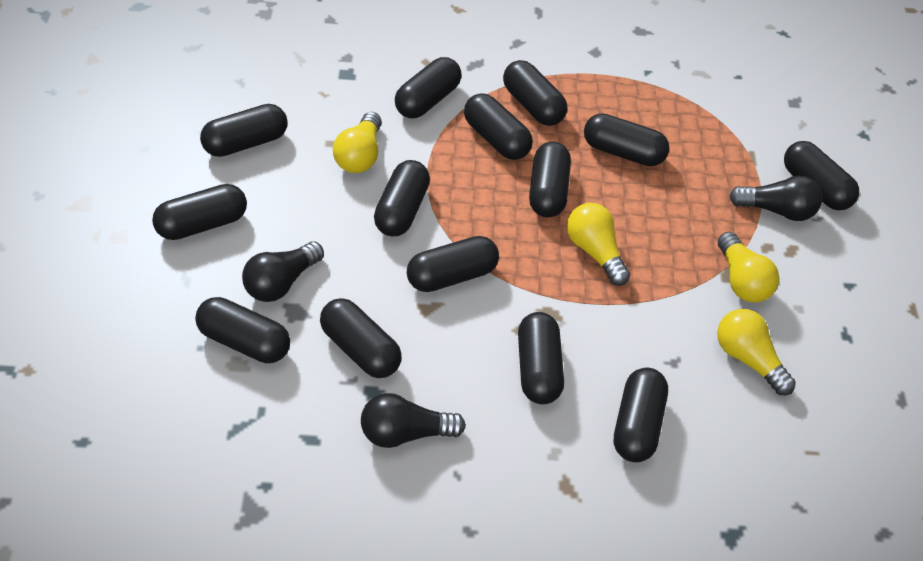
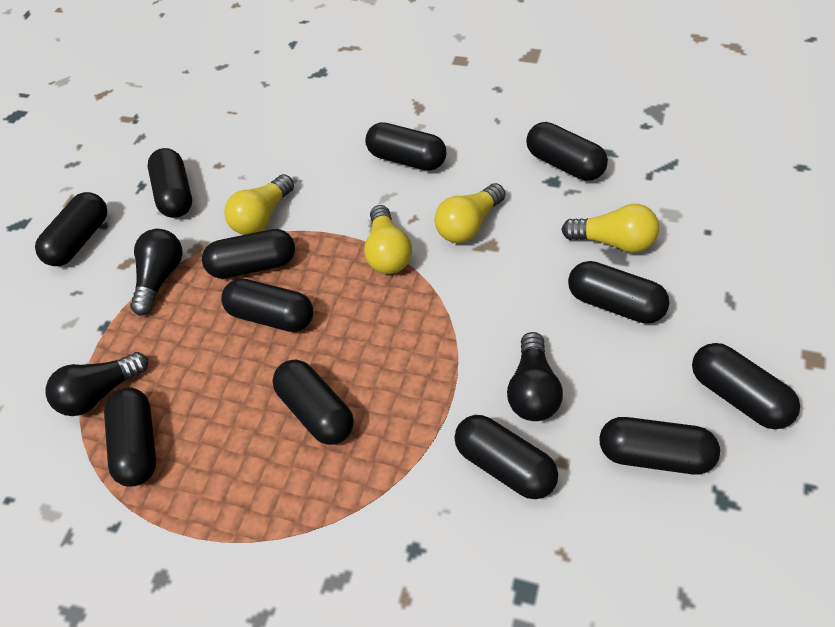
black capsule: 14 -> 12

